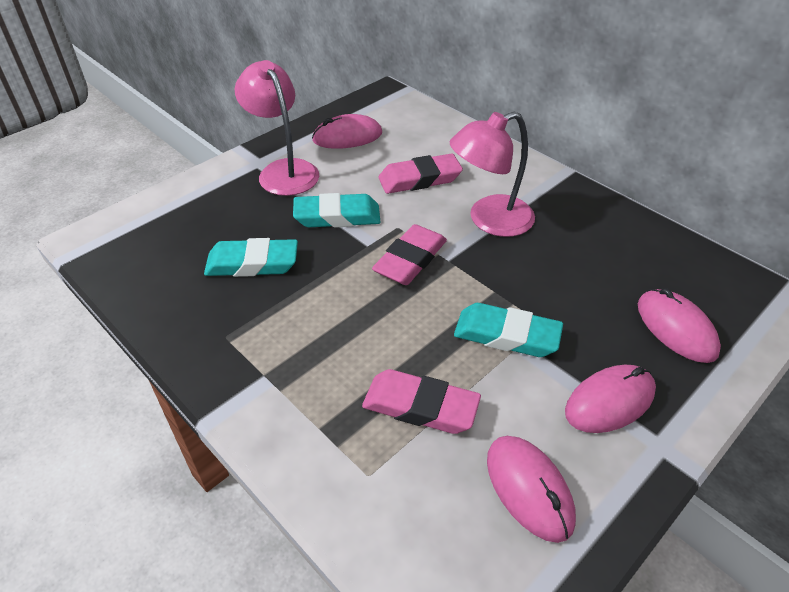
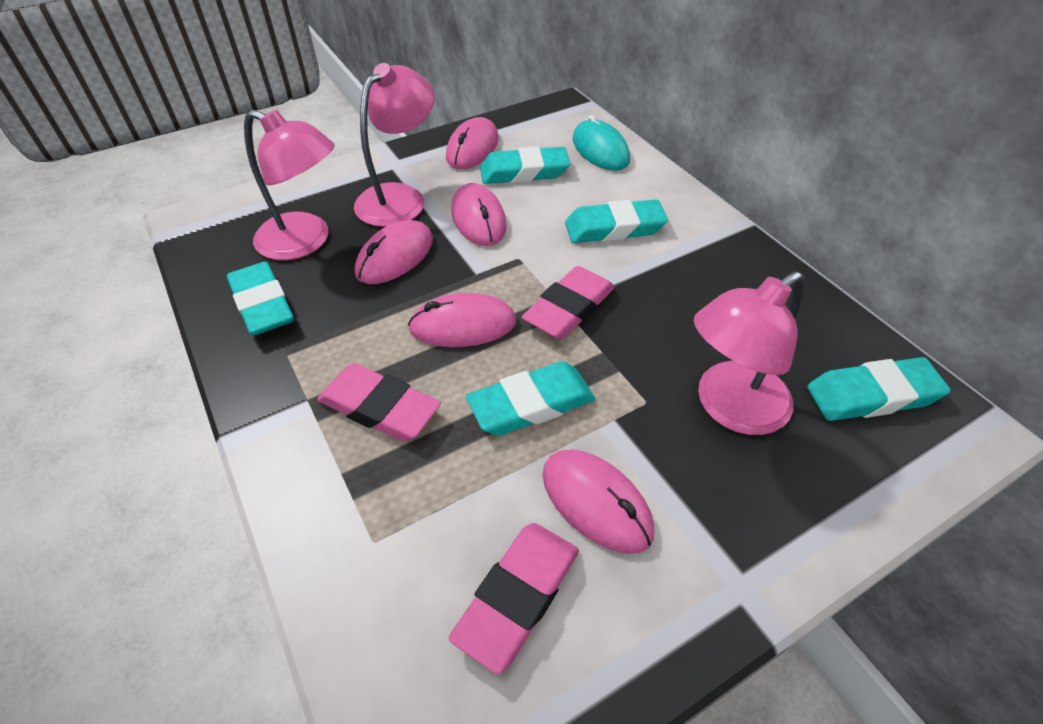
pink lamp: 2 -> 3
pink mouse: 4 -> 5
turquoise eraser: 3 -> 5
turquoise mouse: 0 -> 1

